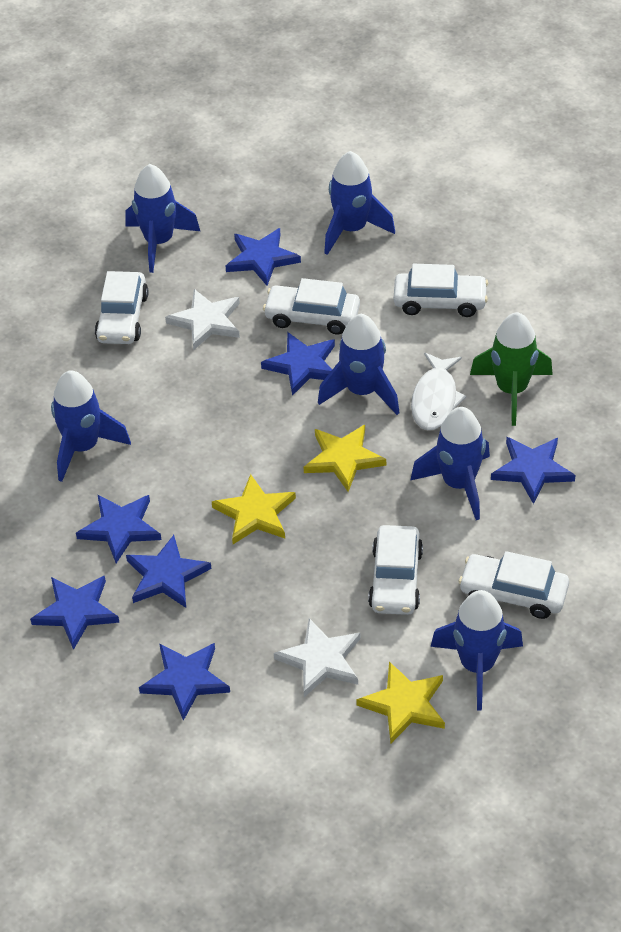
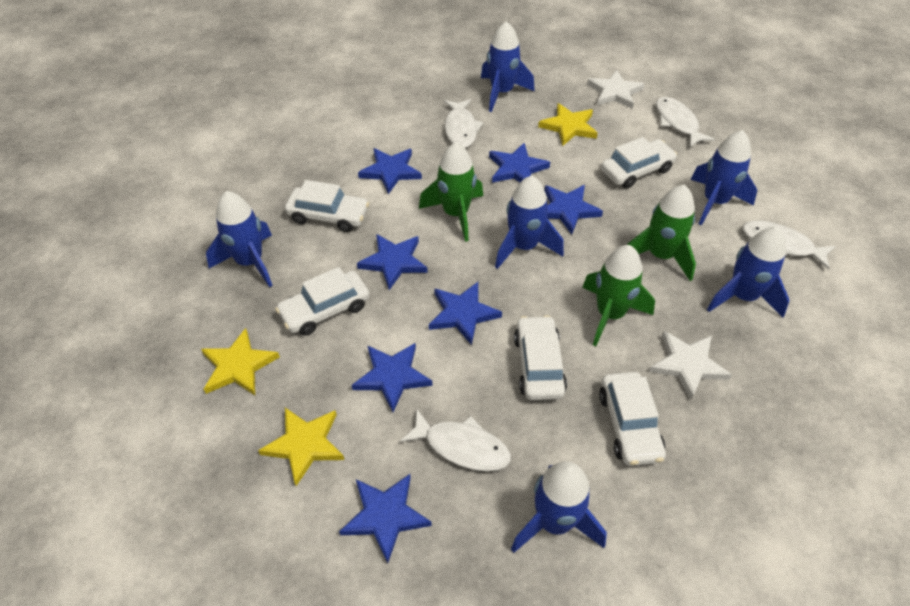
green rocket: 1 -> 3
white fish: 1 -> 4

